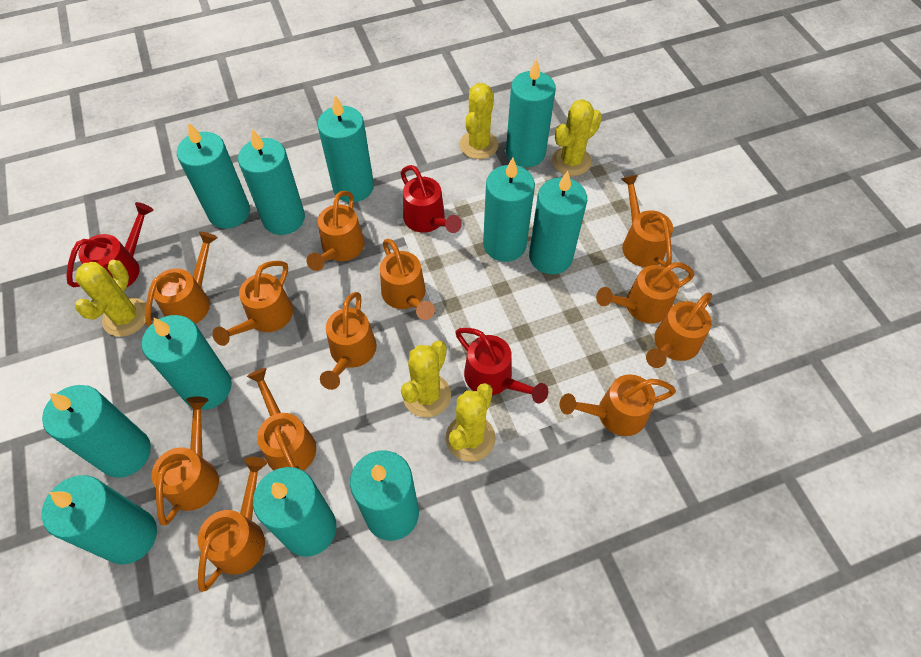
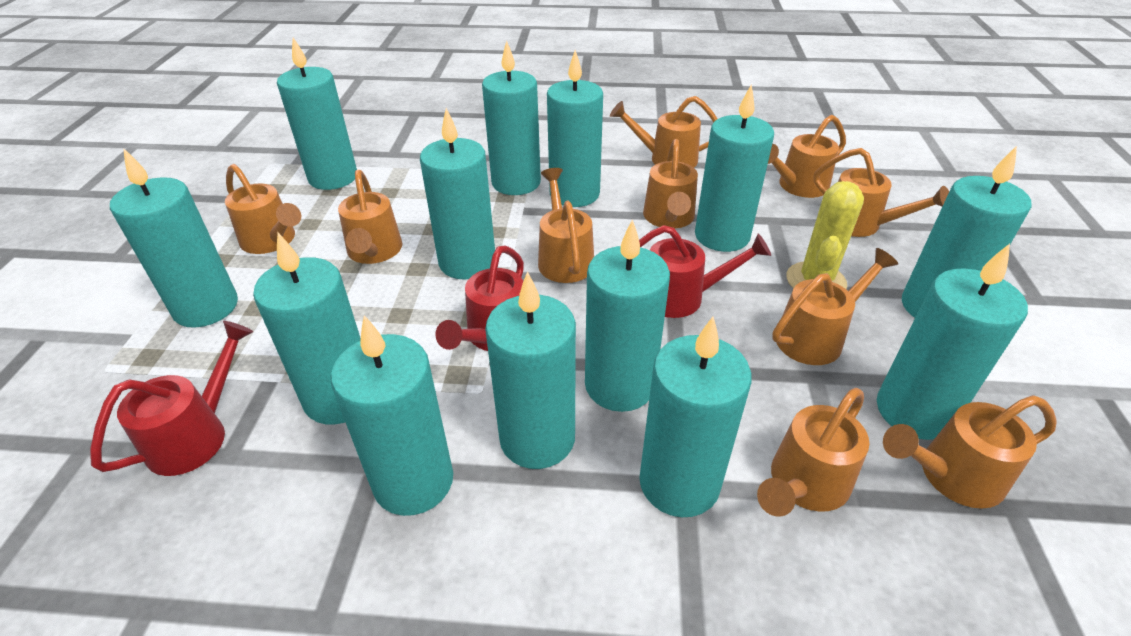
orange watering can: 12 -> 10
turquoise candle: 11 -> 13
yellow cactus: 5 -> 1

